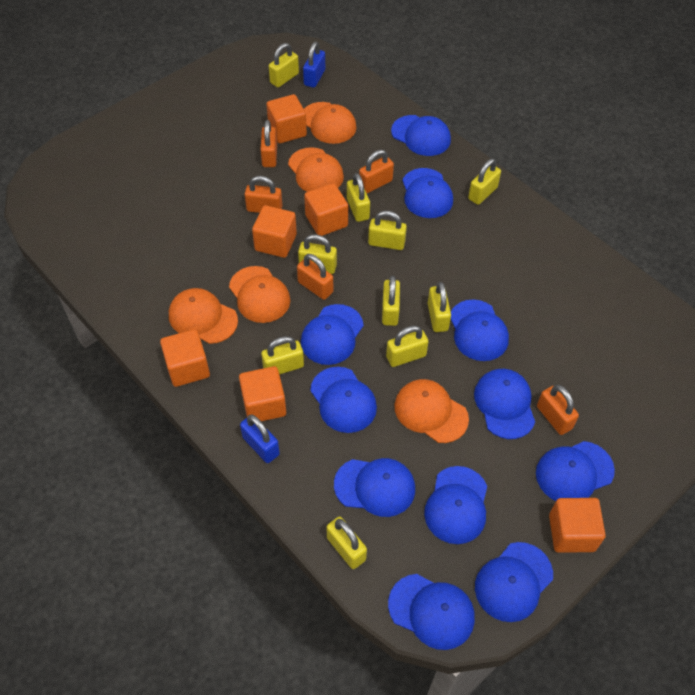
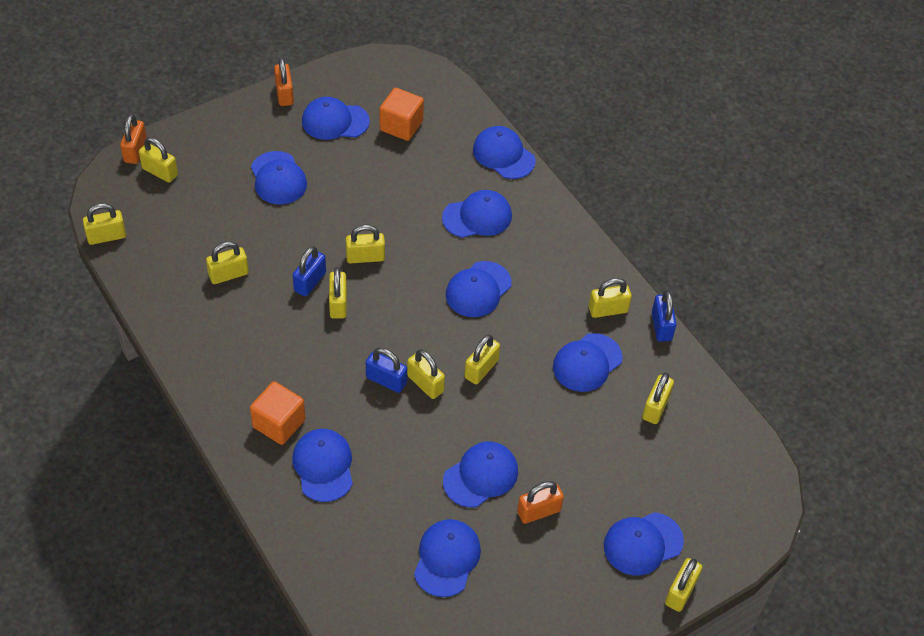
blue cap: 11 -> 10
blue padlock: 2 -> 3
orange cap: 5 -> 0
orange cube: 6 -> 2
orange padlock: 5 -> 3

